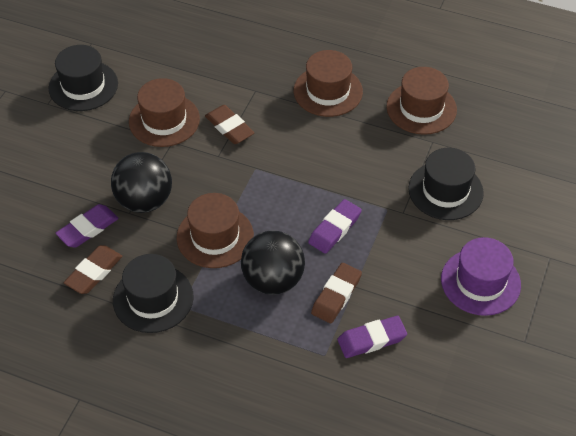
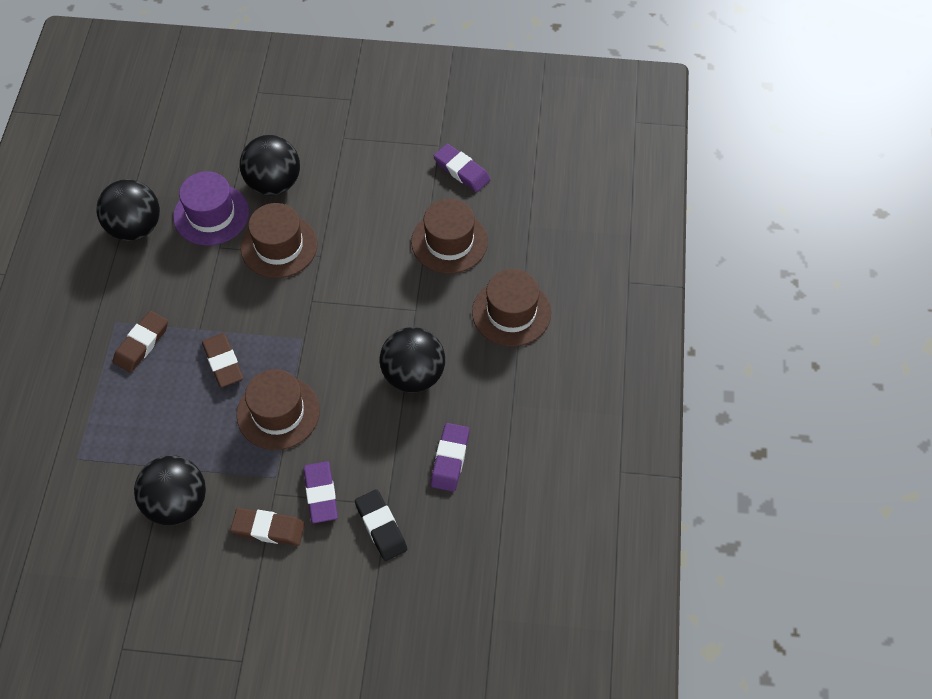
black ball: 2 -> 4
black eraser: 0 -> 1
black hat: 3 -> 0

